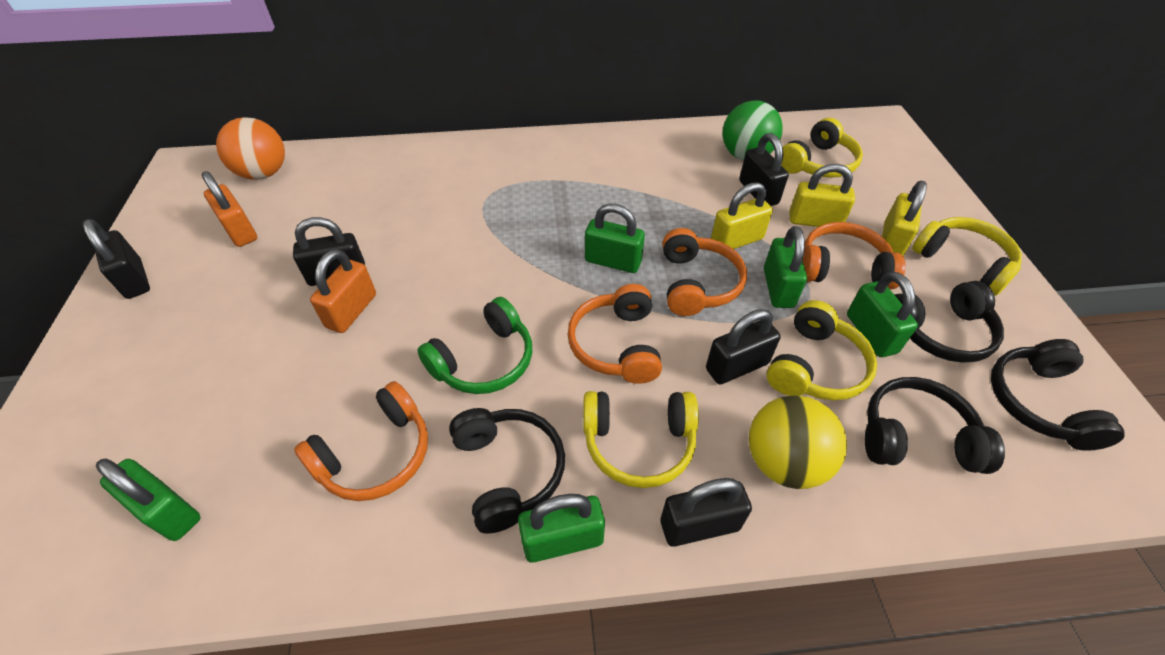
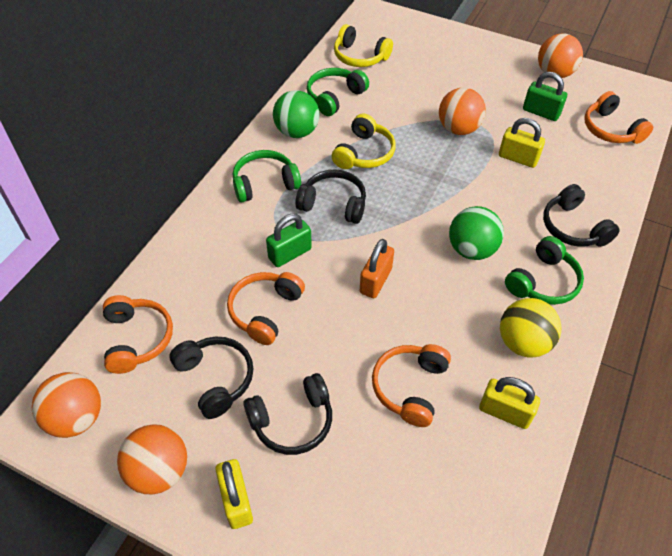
black padlock: 5 -> 0
green ball: 1 -> 2
green headphones: 1 -> 3
green padlock: 5 -> 2
orange ball: 1 -> 4
orange padlock: 2 -> 1
yellow headphones: 4 -> 2

